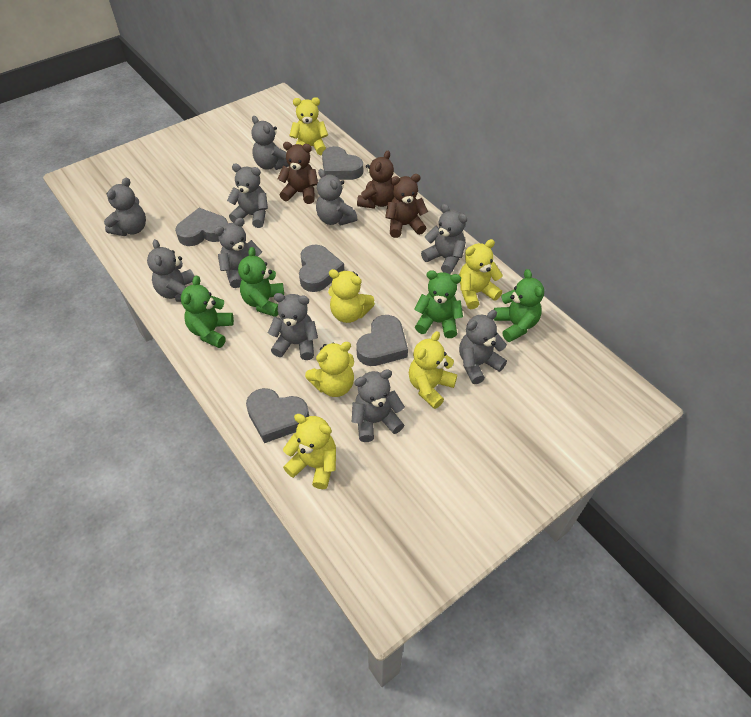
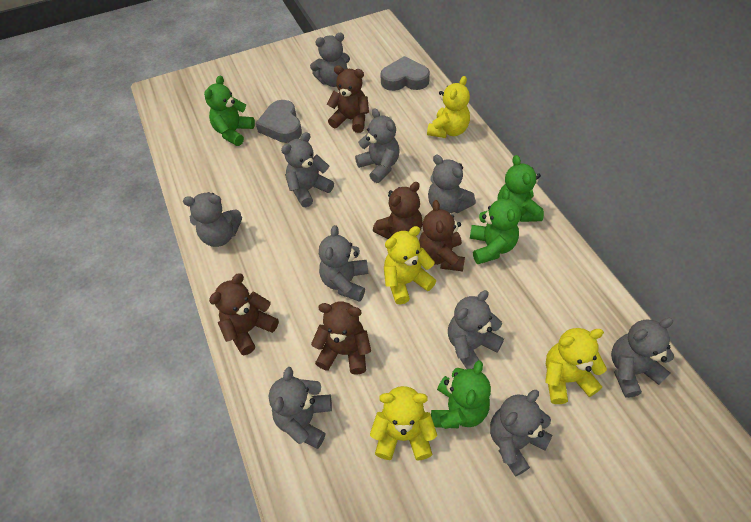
brown teddy bear: 3 -> 5
grey heart: 5 -> 2
yellow teddy bear: 6 -> 4

